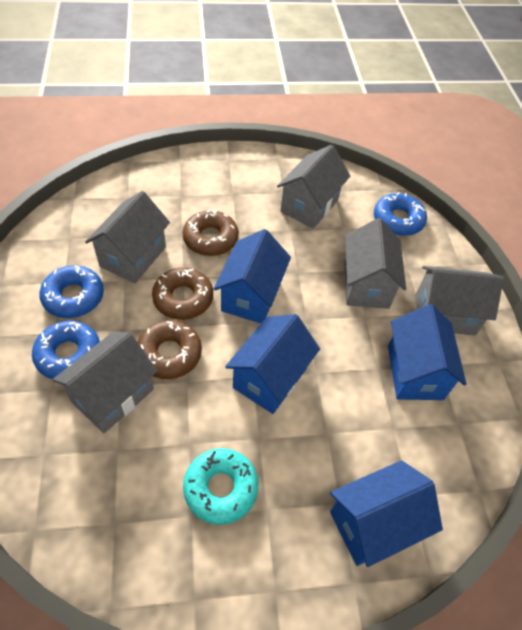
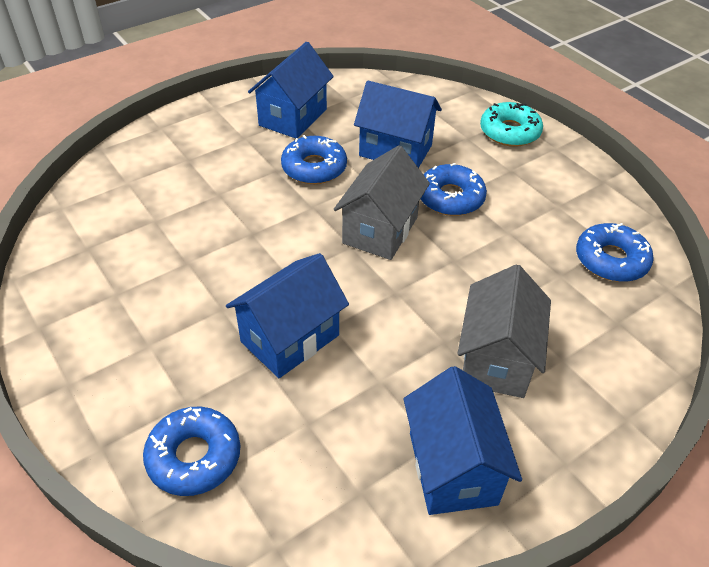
blue donut: 3 -> 4
brown donut: 3 -> 0
grey house: 5 -> 2

